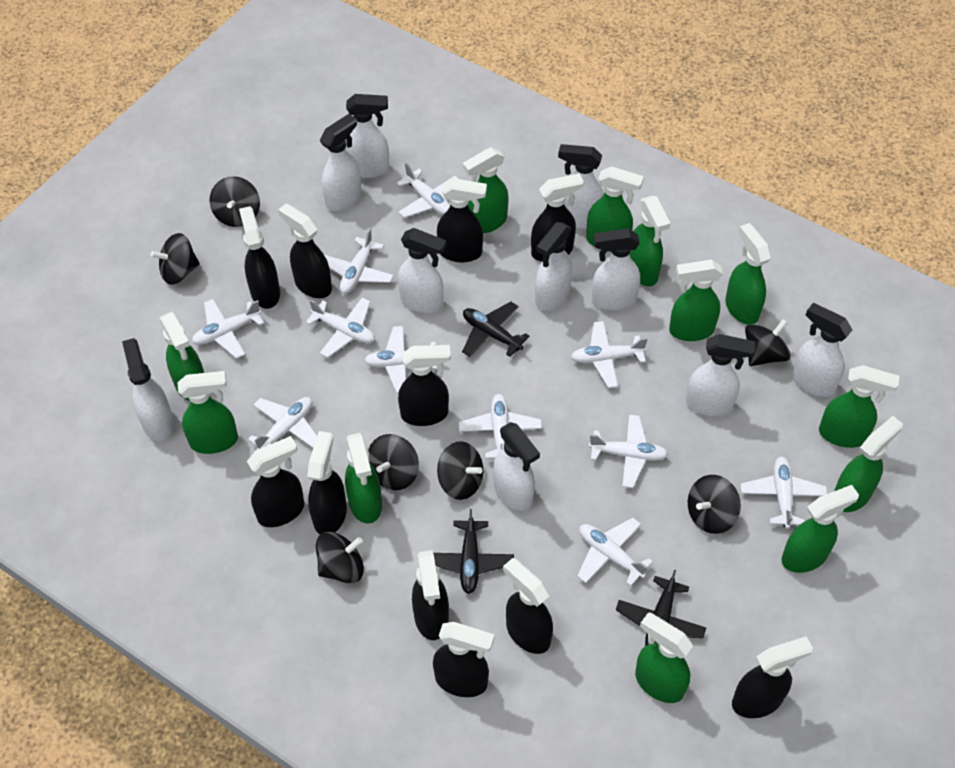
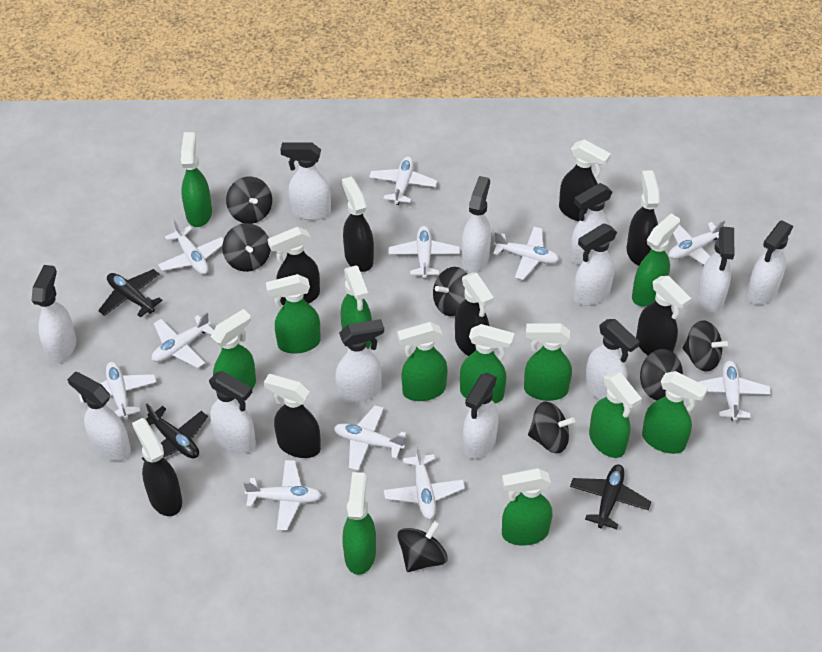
black spray bottle: 11 -> 8
white spray bottle: 10 -> 12

